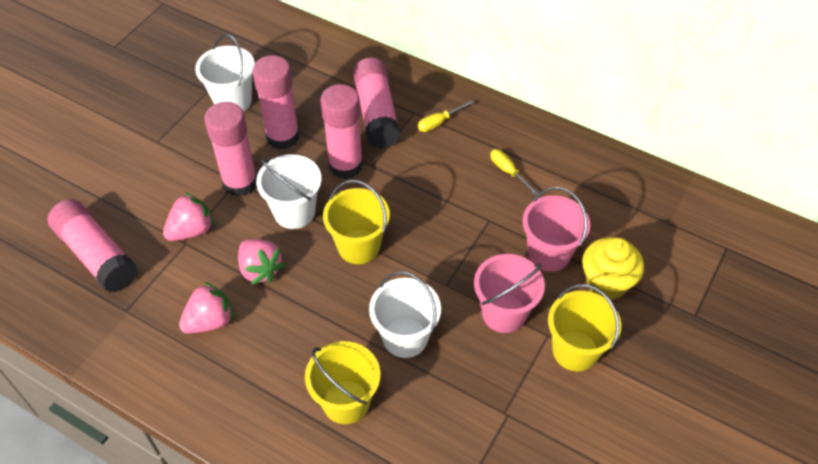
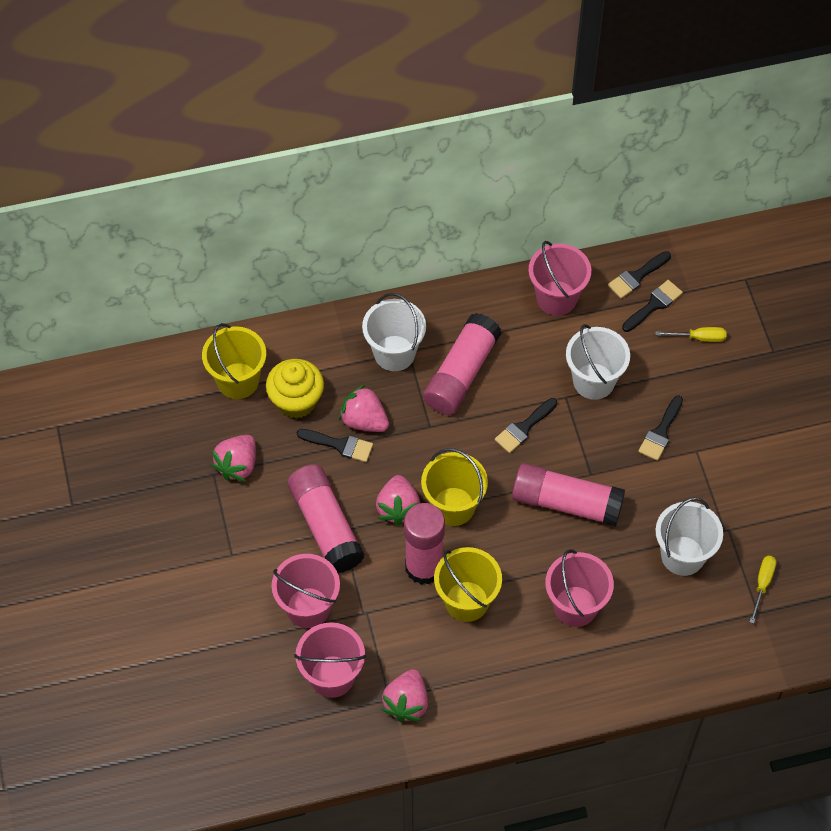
black brush: 0 -> 5
pink bucket: 2 -> 4
pink glue stick: 5 -> 4
pink strawberry: 3 -> 4

